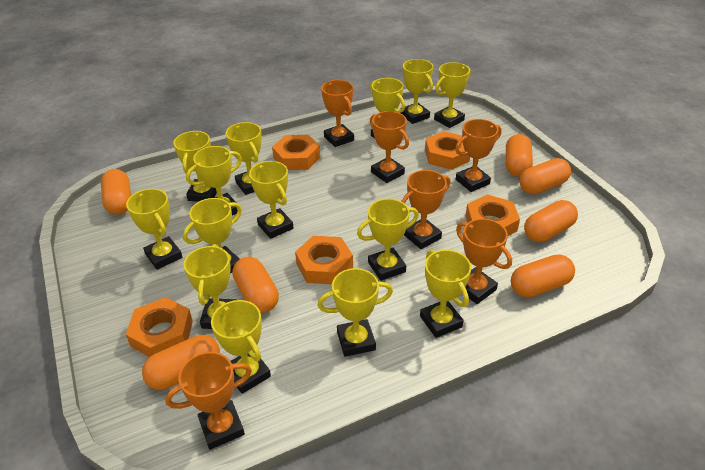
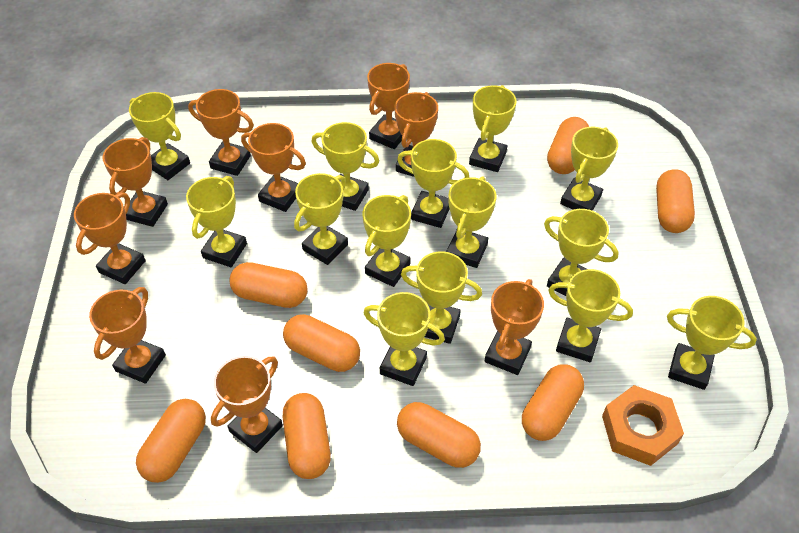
orange capsule: 7 -> 8
orange nut: 5 -> 1
orange trophy: 6 -> 9

